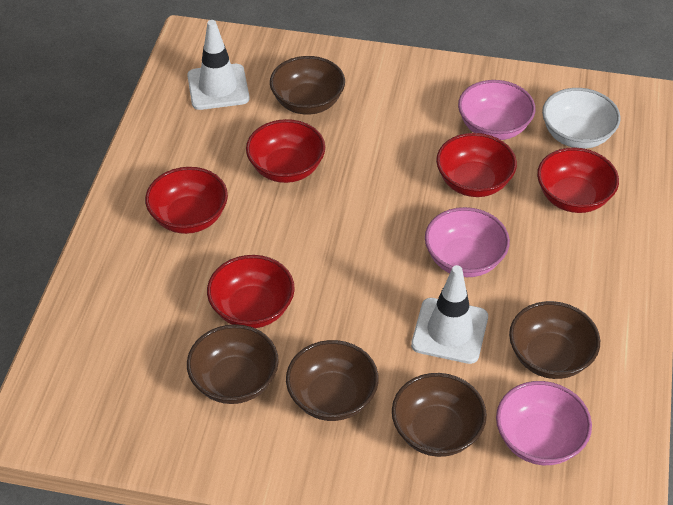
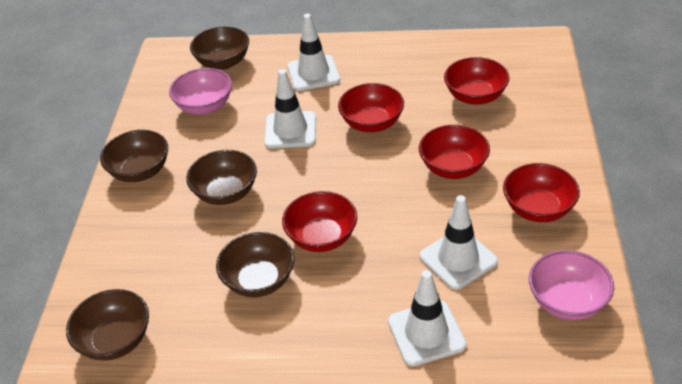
pink bowl: 3 -> 2
white bowl: 1 -> 0
white traffic cone: 2 -> 4

